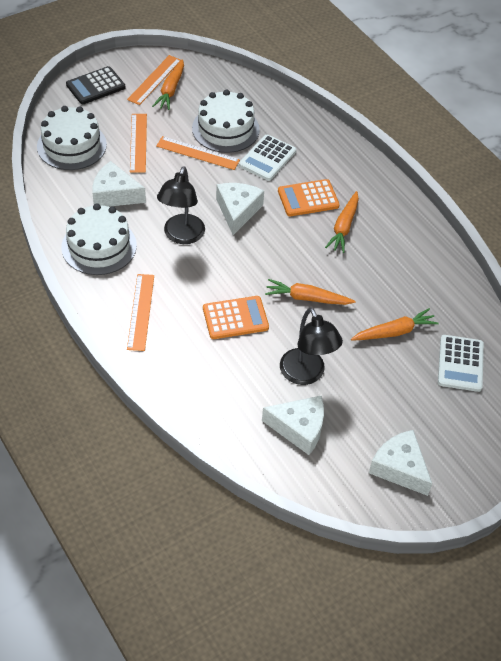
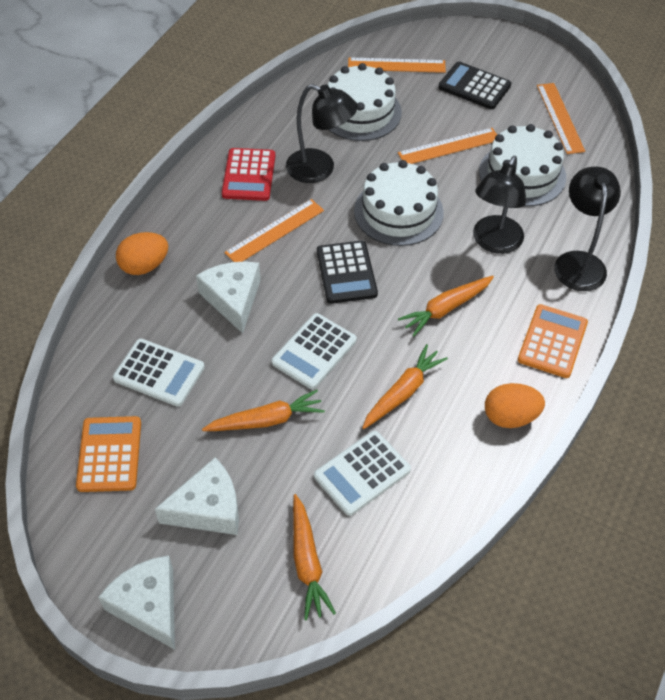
black calculator: 1 -> 2
black lamp: 2 -> 3
orange egg: 0 -> 2
red calculator: 0 -> 1
white calculator: 2 -> 3
white cheese: 4 -> 3

